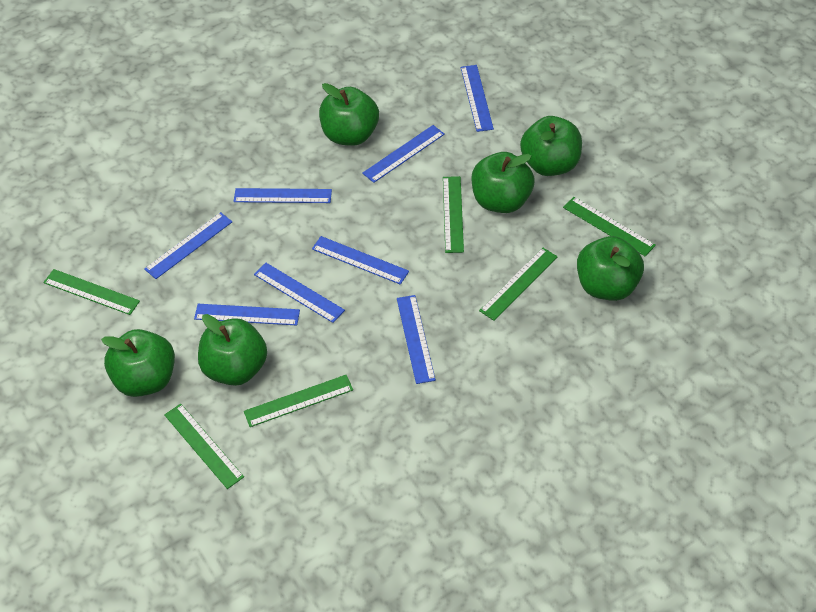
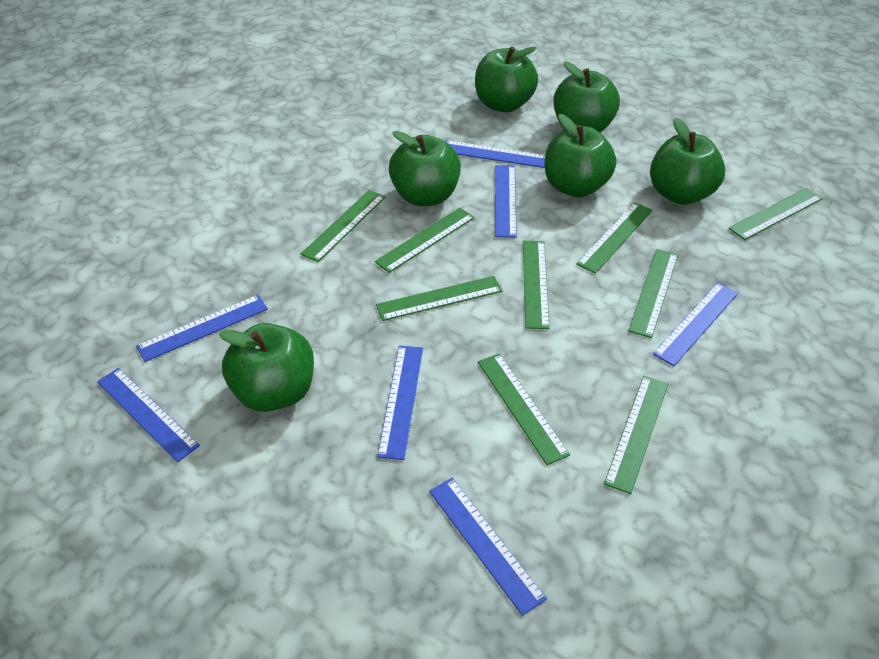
blue ruler: 8 -> 7
green ruler: 6 -> 9

